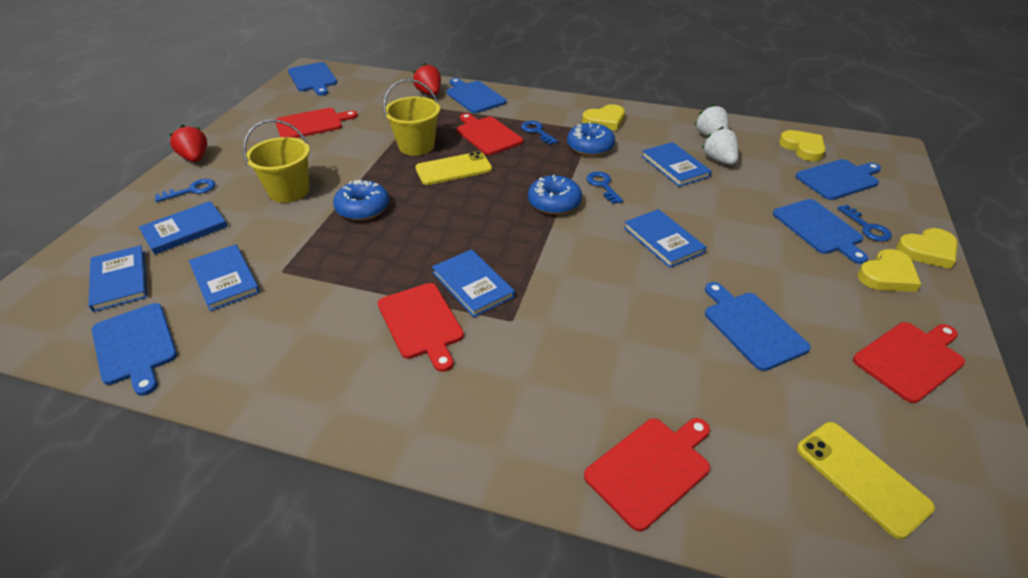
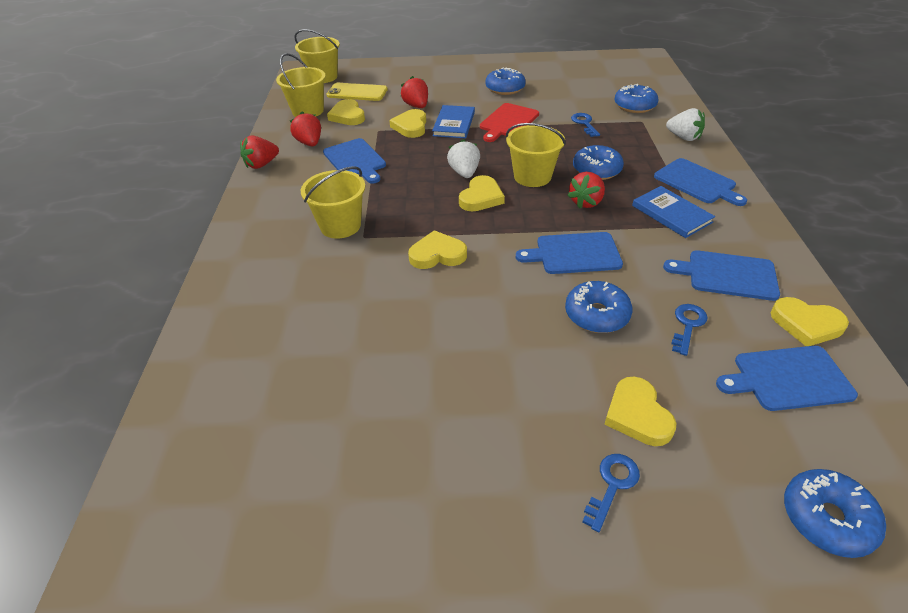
blue book: 6 -> 2
blue cutting board: 6 -> 5
blue donut: 3 -> 5
blue key: 4 -> 3
red cutting board: 5 -> 1
red strawberry: 2 -> 4
yellow bucket: 2 -> 4
yellow heart: 4 -> 6
yellow phone: 2 -> 1

